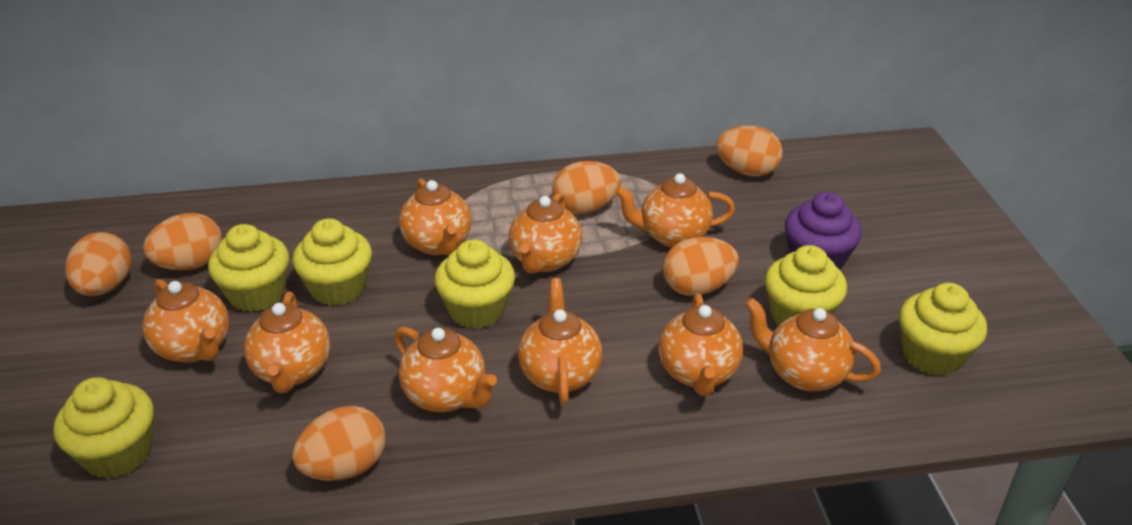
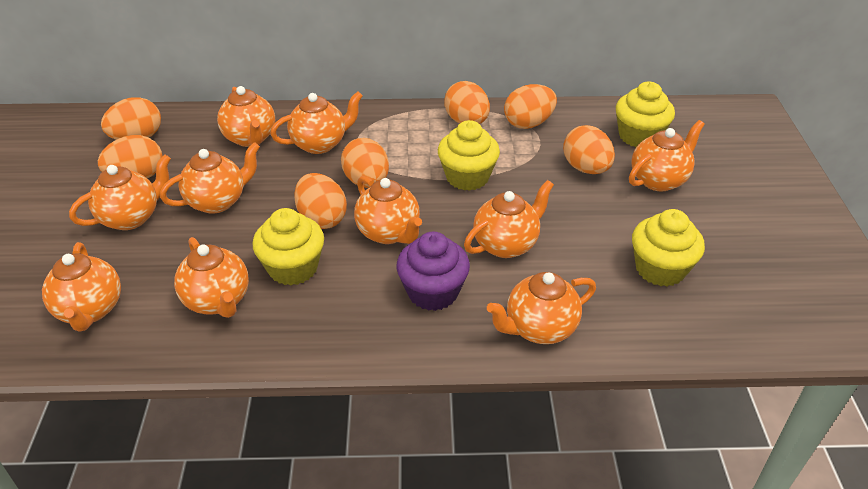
orange egg: 6 -> 7
orange teapot: 9 -> 10
yellow cupcake: 6 -> 4

